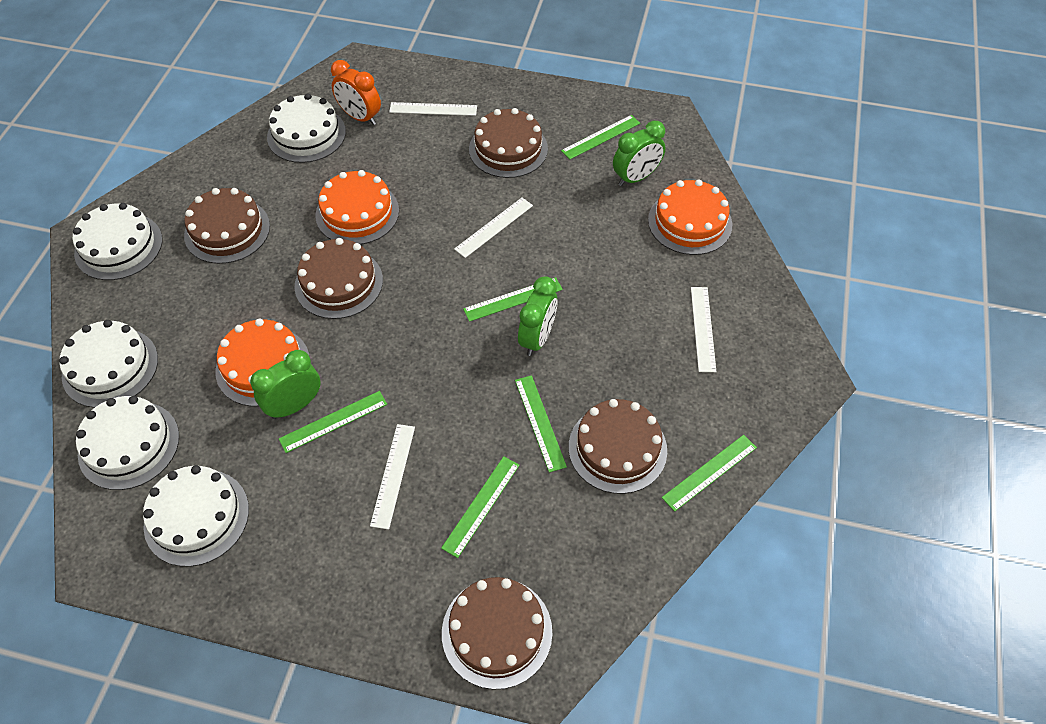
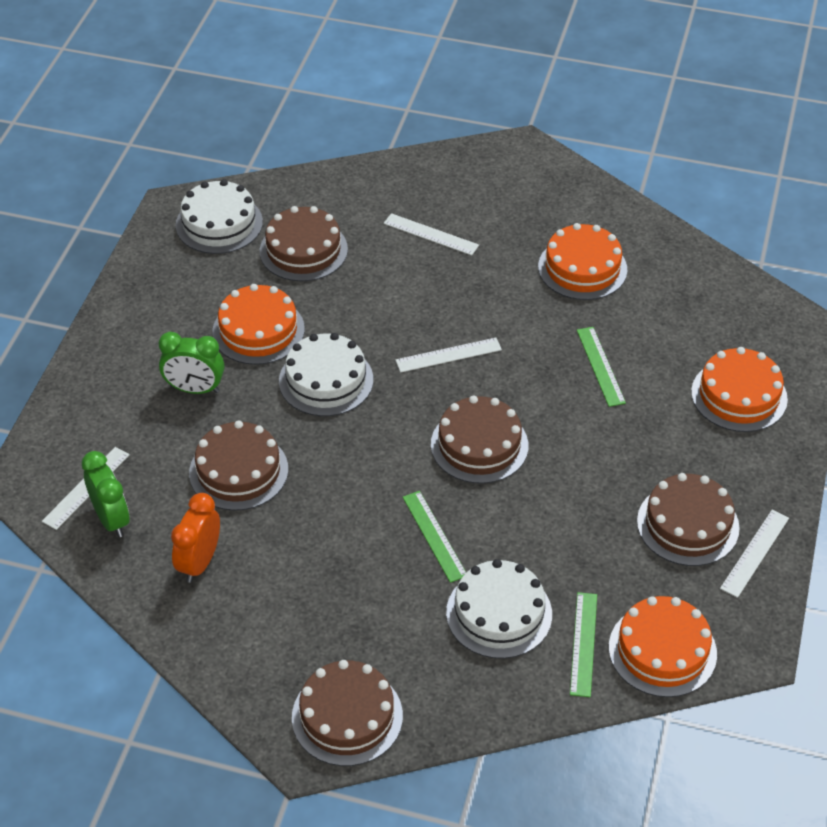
green clock: 3 -> 2
green ruler: 6 -> 3
orange cake: 3 -> 4
white cake: 5 -> 3

